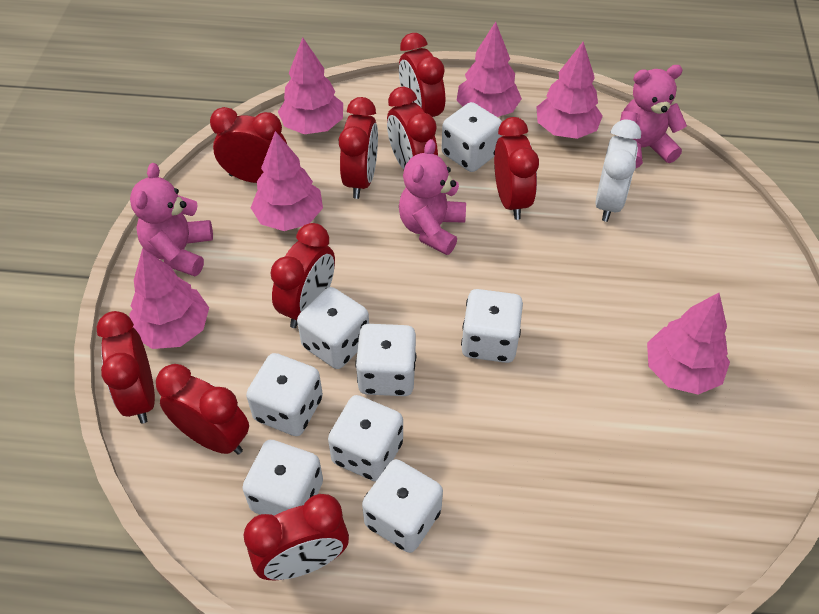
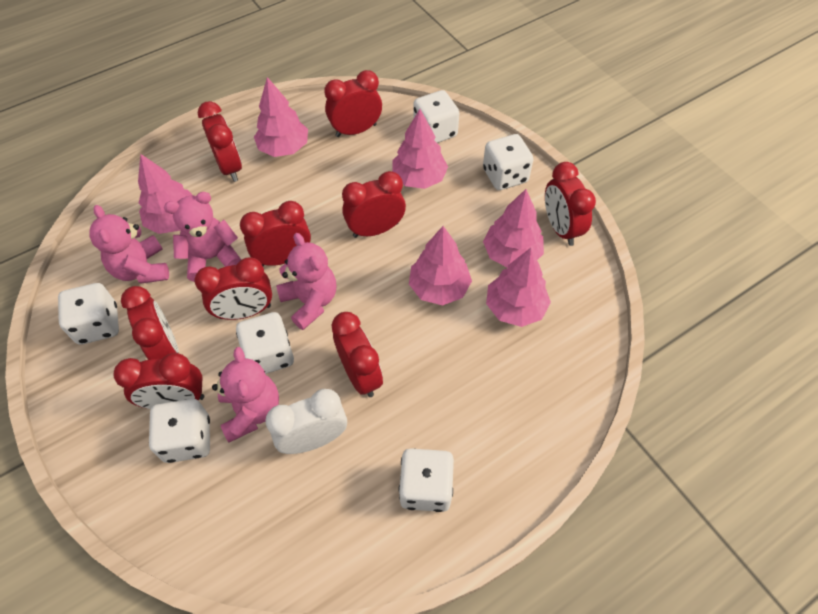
pink teddy bear: 3 -> 4
white dice: 8 -> 6

